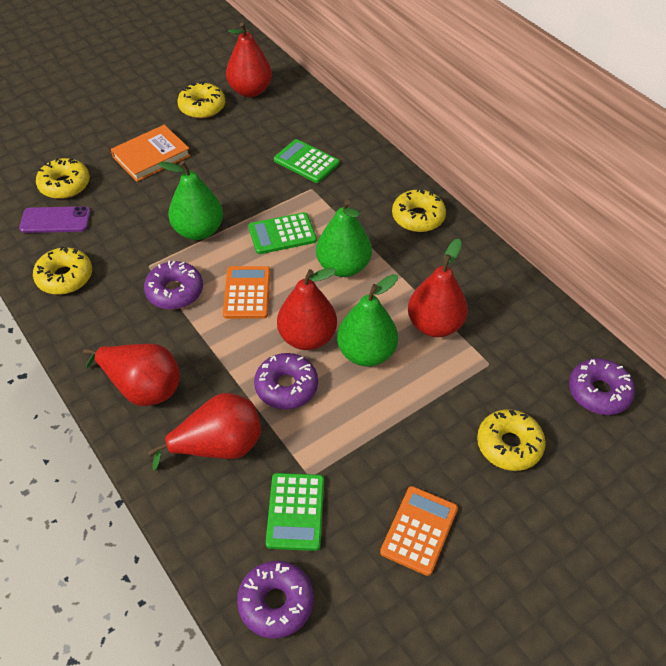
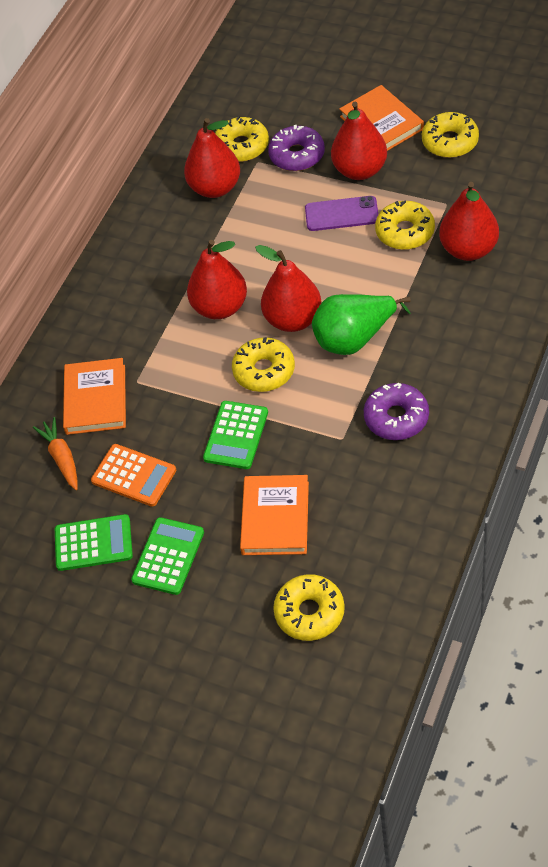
green pear: 3 -> 1
orange book: 1 -> 3
orange calculator: 2 -> 1
orange carrot: 0 -> 1
purple donut: 4 -> 2

